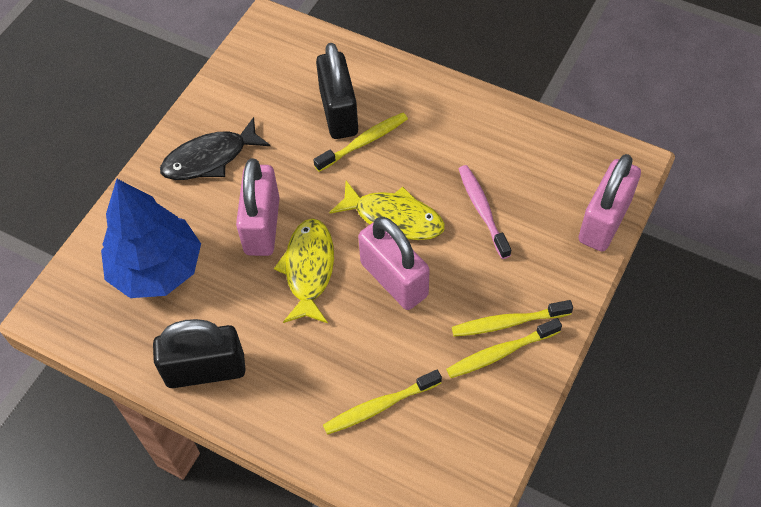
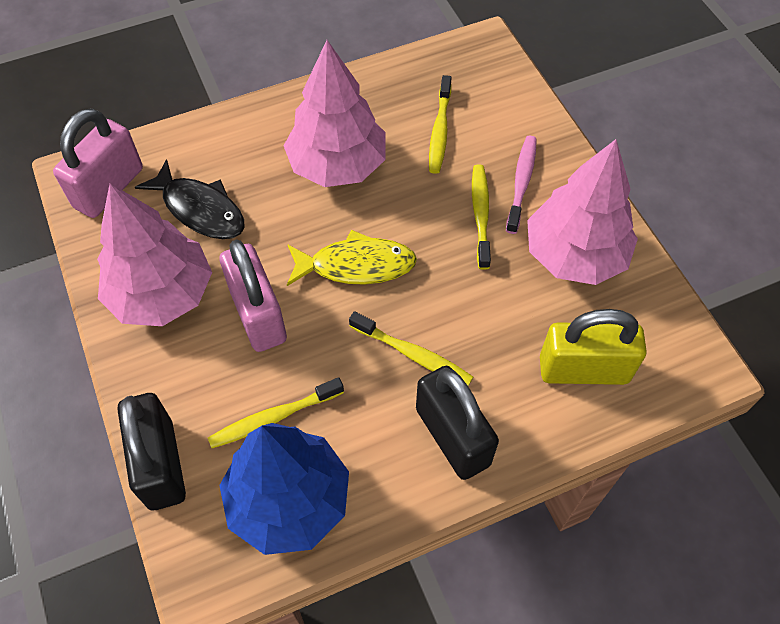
pink padlock: 3 -> 2
pink tree: 0 -> 3
yellow fish: 2 -> 1
yellow padlock: 0 -> 1

